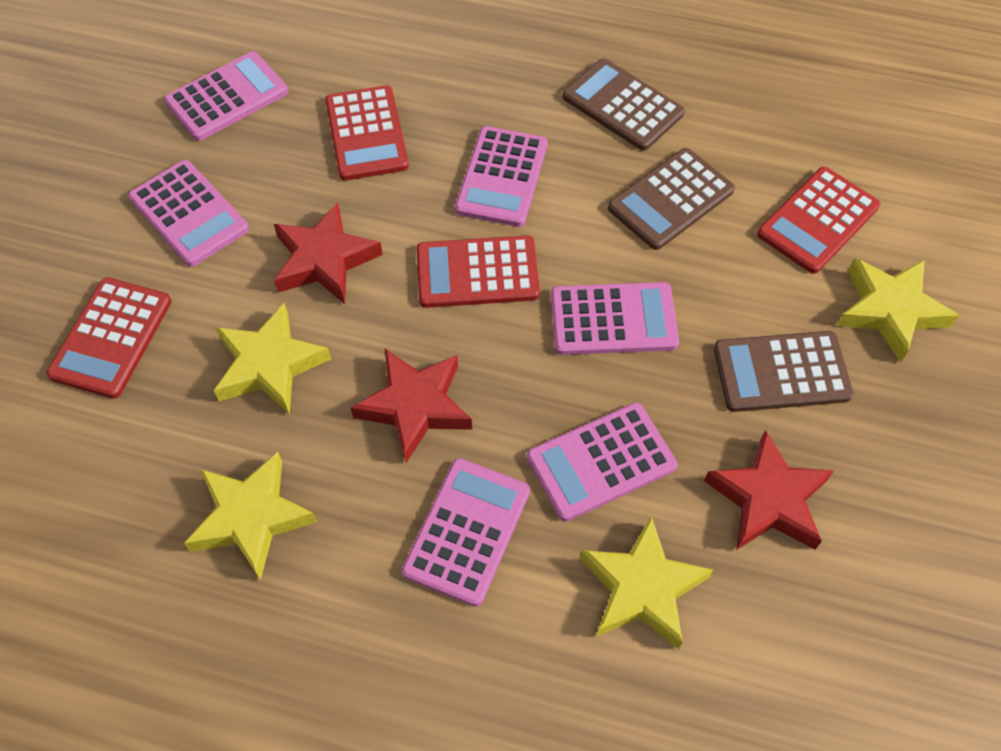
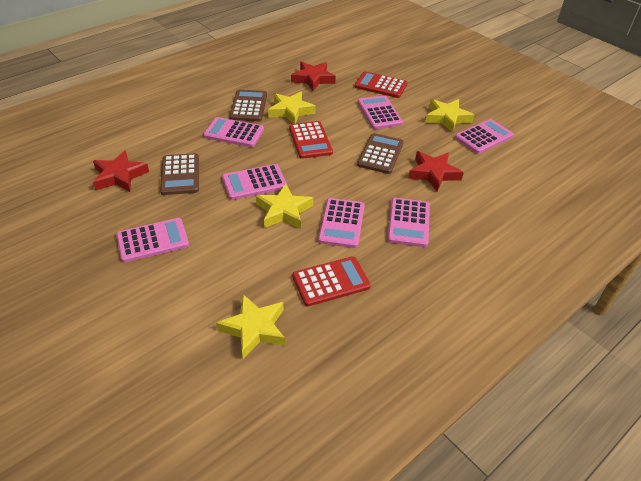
pink calculator: 6 -> 7
red calculator: 4 -> 3

